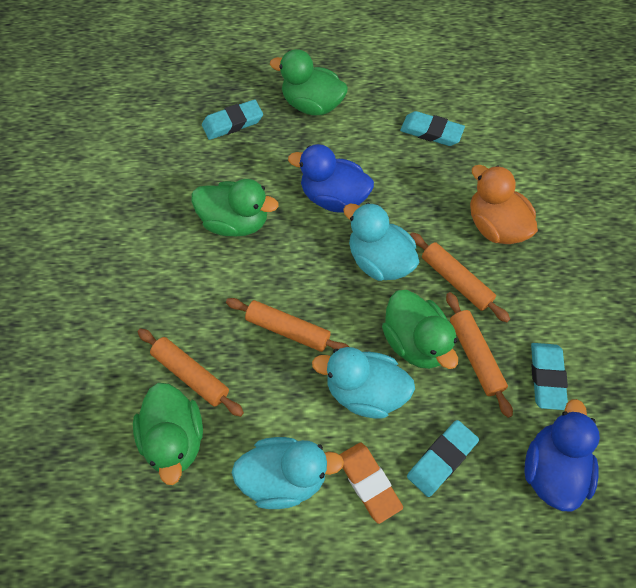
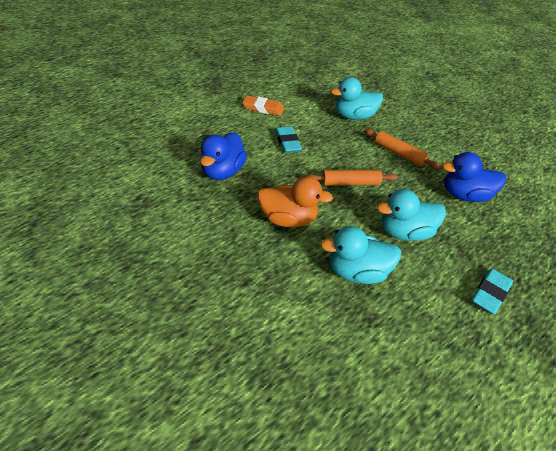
green duck: 4 -> 0
orange rolling pin: 4 -> 2
turquoise eraser: 4 -> 2

